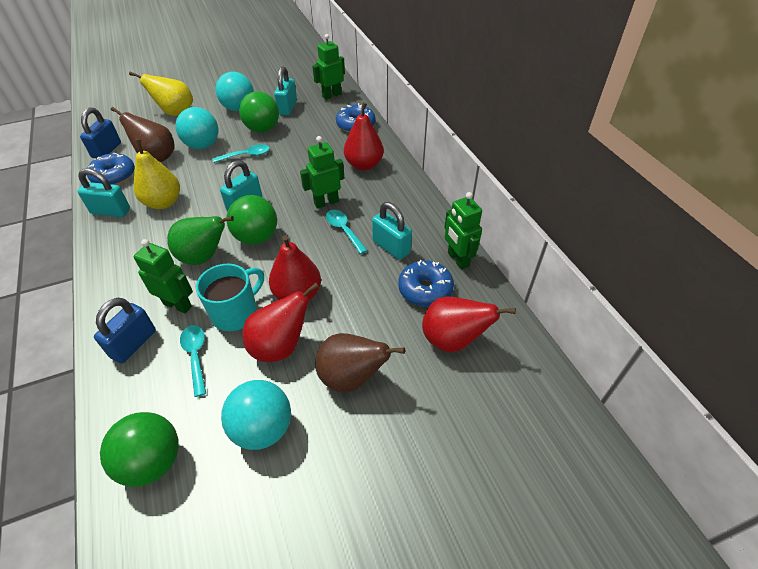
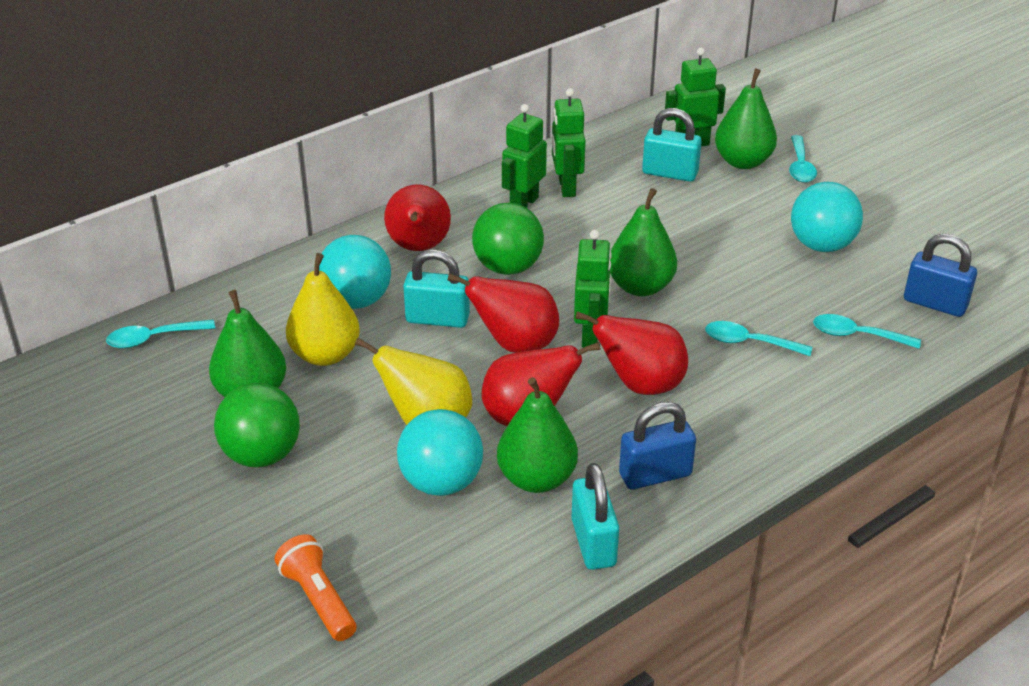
blue donut: 3 -> 0
brown pear: 2 -> 0
green ball: 3 -> 2
green pear: 1 -> 4
orange flashlight: 0 -> 1
turquoise mug: 1 -> 0
turquoise padlock: 4 -> 3
turquoise spoon: 3 -> 4

